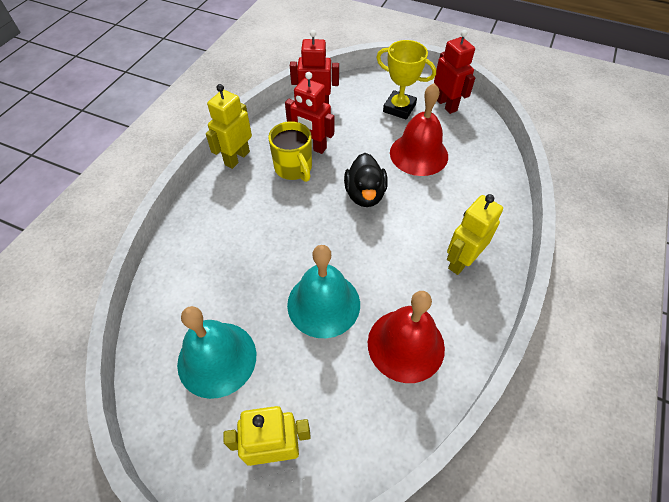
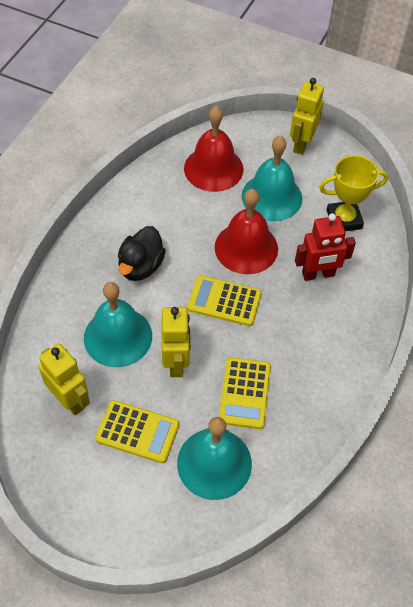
red robot: 3 -> 1
turquoise bell: 2 -> 3
yellow calculator: 0 -> 3
yellow mug: 1 -> 0

